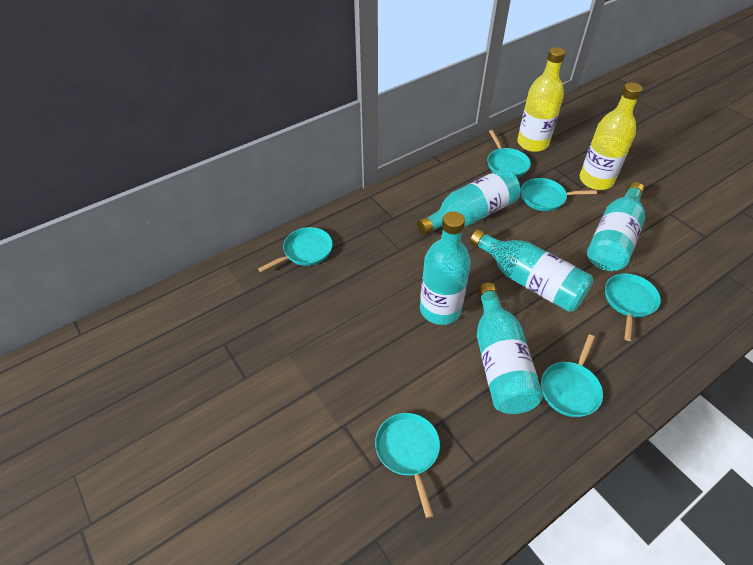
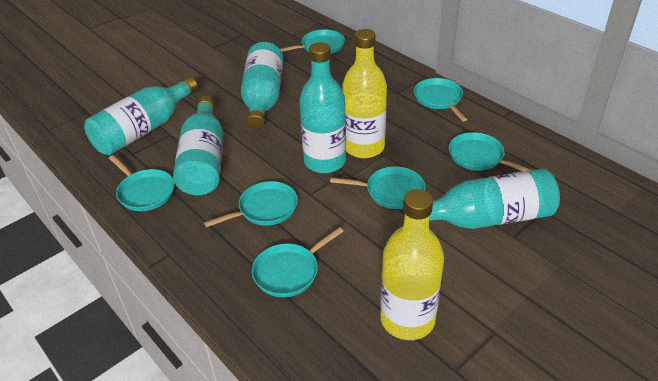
turquoise pan: 6 -> 7

